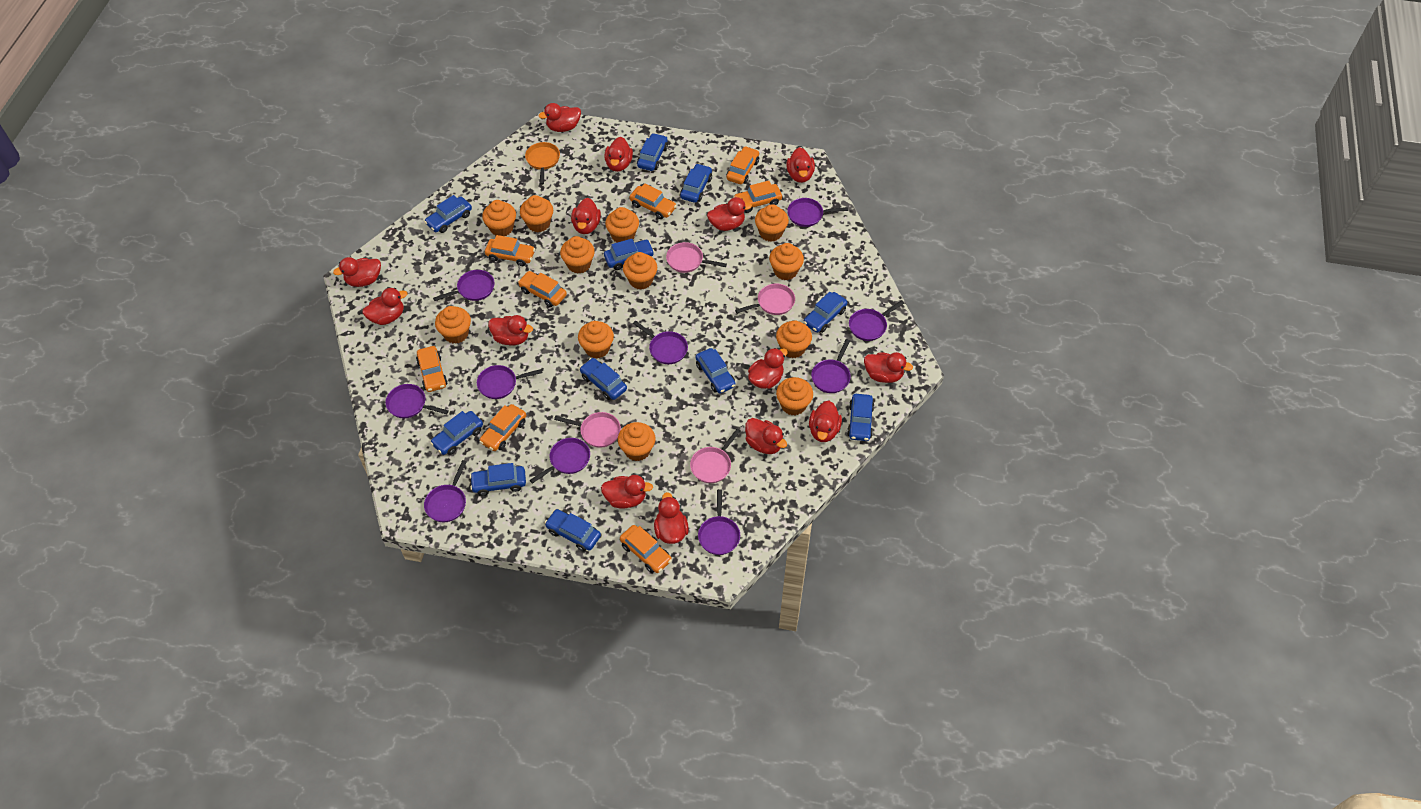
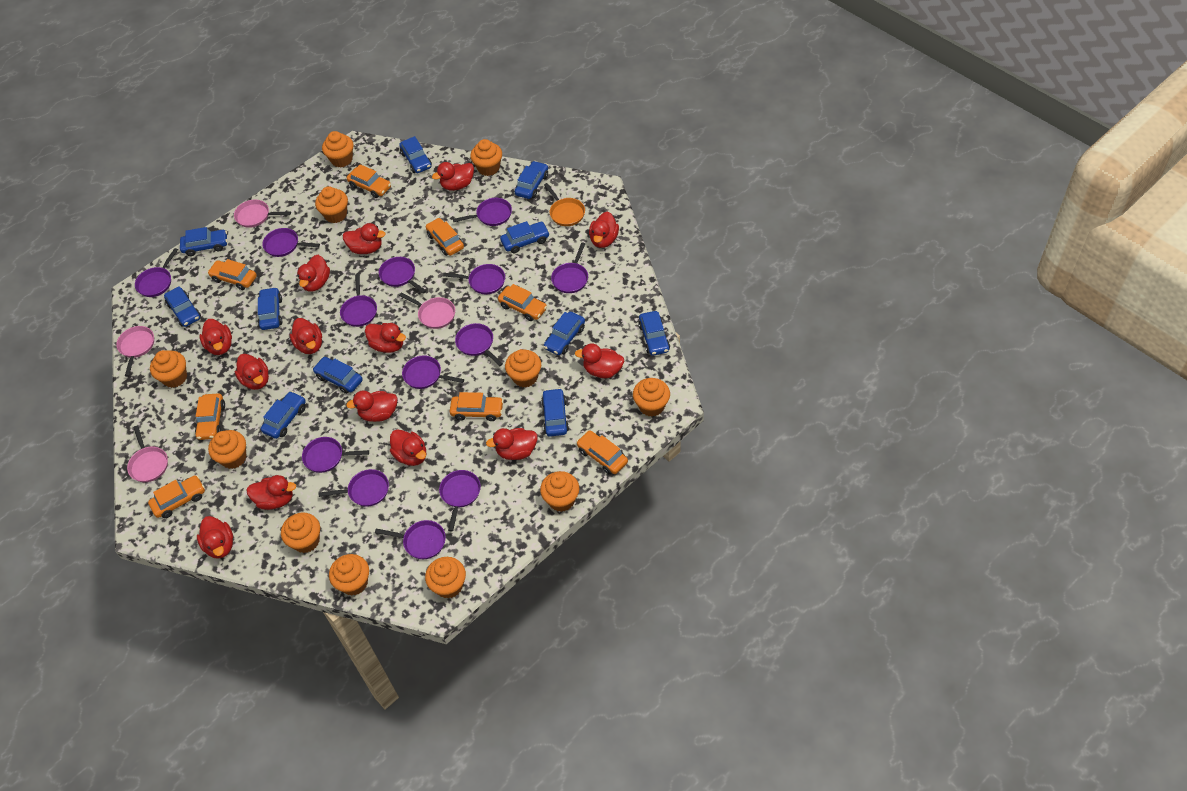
orange cupcake: 12 -> 11
purple pan: 10 -> 13

